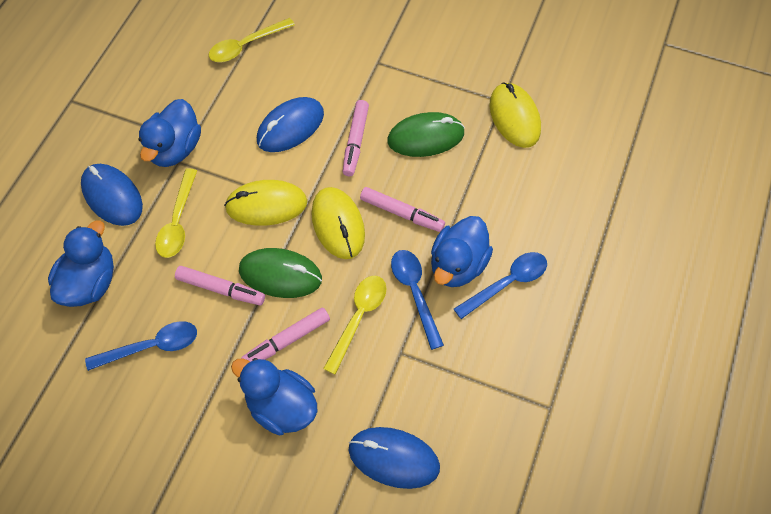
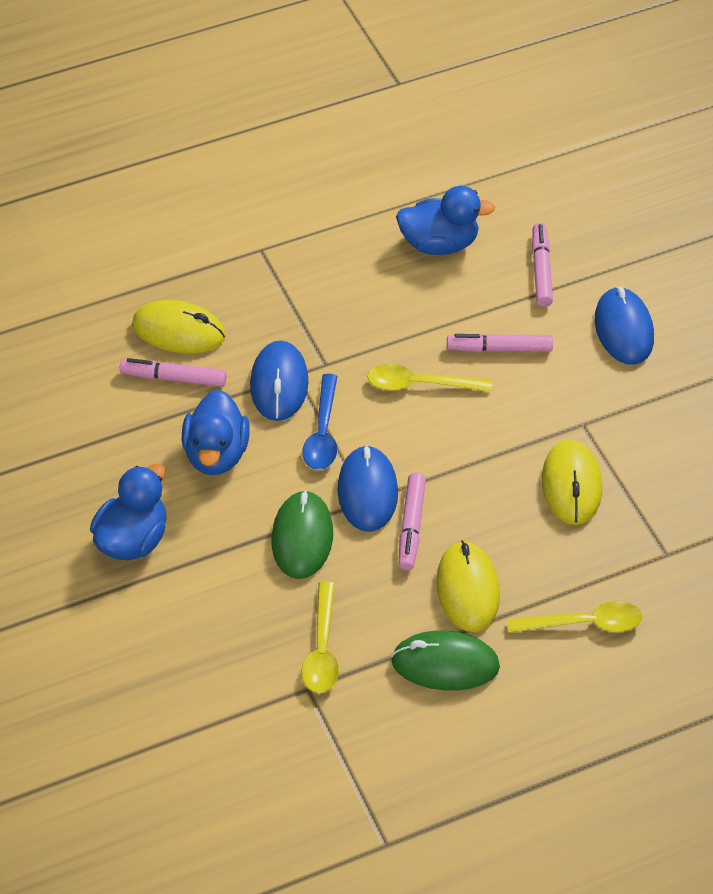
blue duck: 4 -> 3
blue spoon: 3 -> 1

